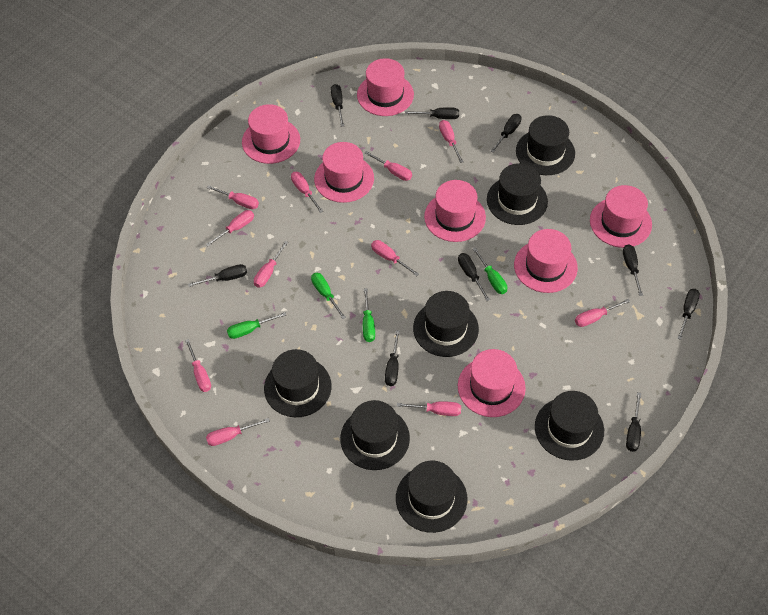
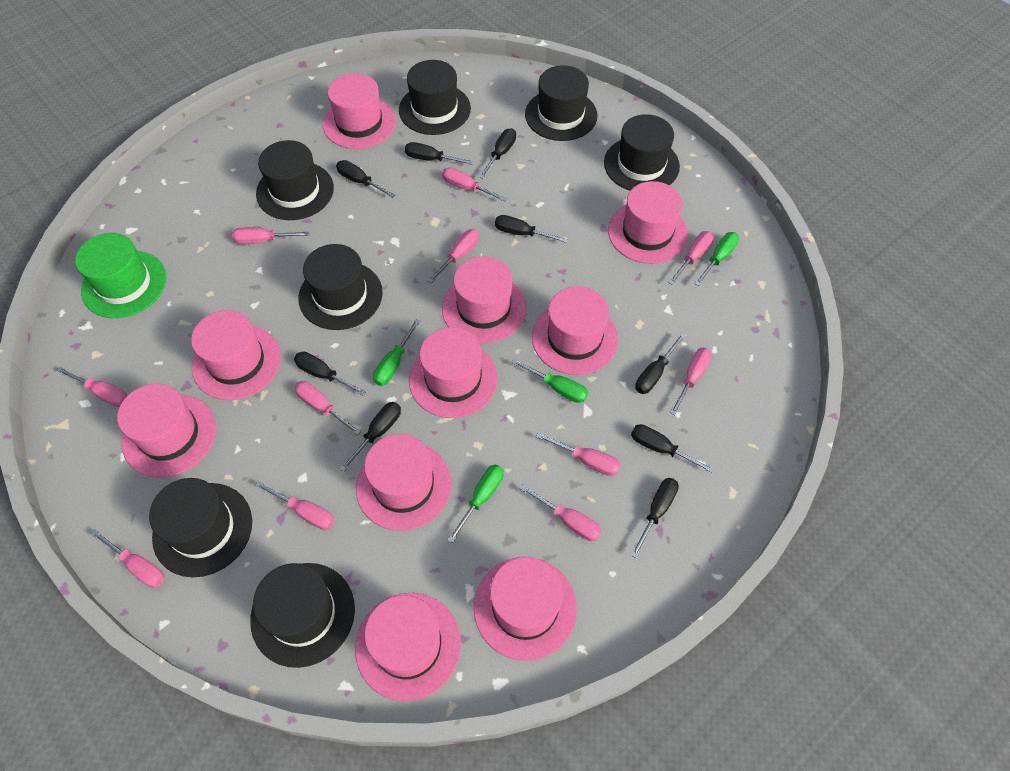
green hat: 0 -> 1
pink hat: 7 -> 10

